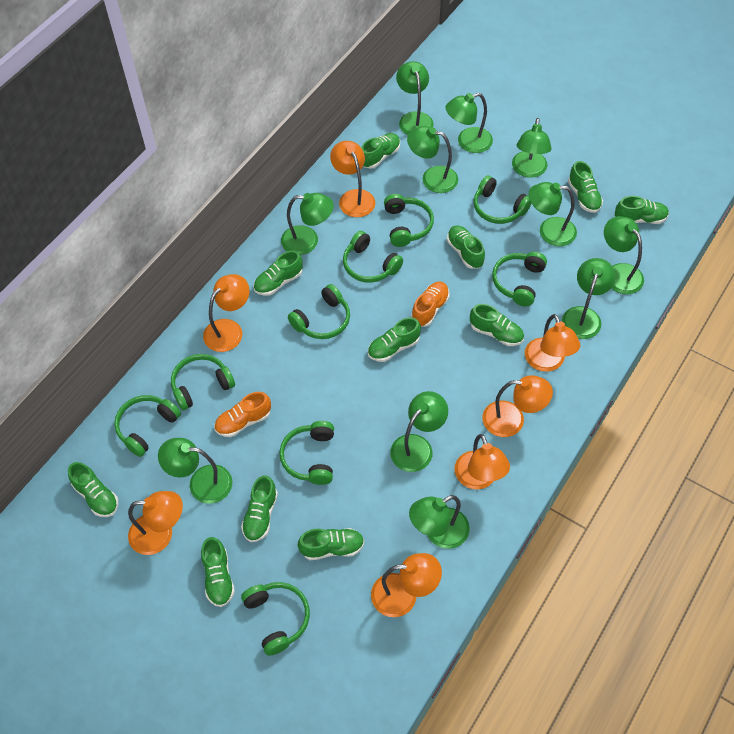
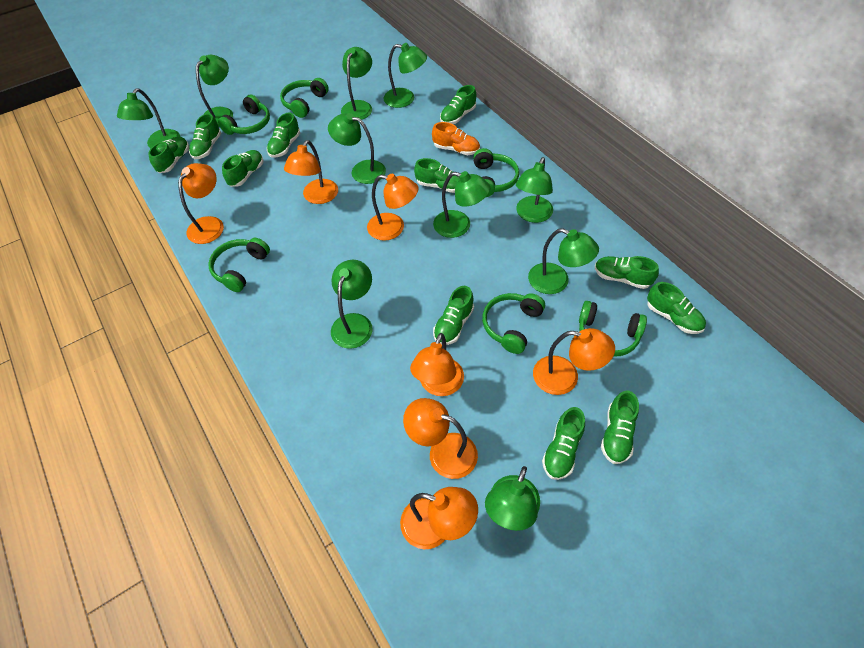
green headphones: 9 -> 6
green lamp: 11 -> 10
orange shoe: 2 -> 1

